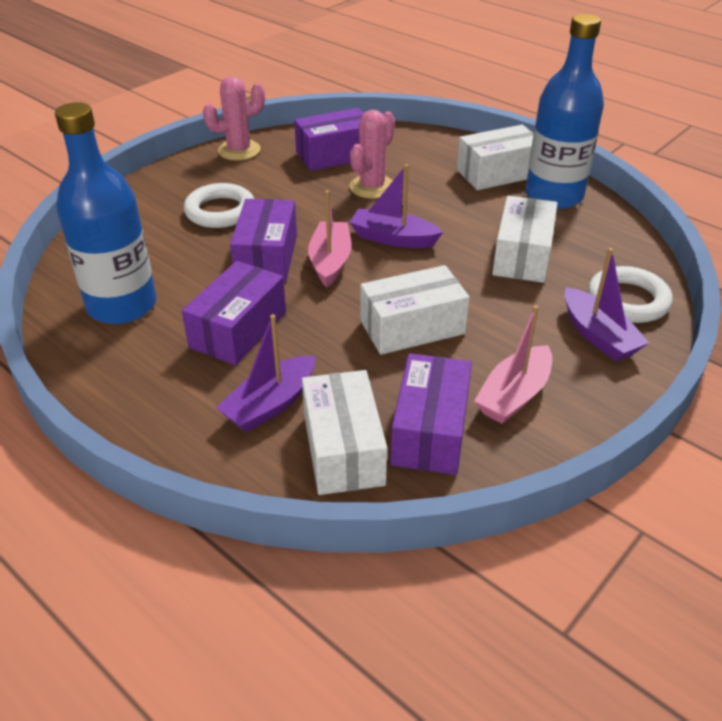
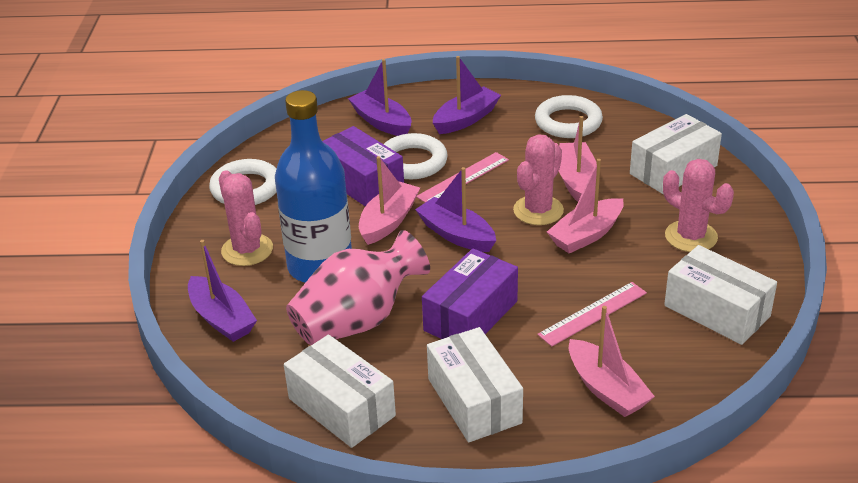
blue bottle: 2 -> 1
pink boat: 2 -> 4
pink cactus: 2 -> 3
pink ruler: 0 -> 2
pink vase: 0 -> 1
purple boat: 3 -> 4
purple box: 4 -> 2
white ring: 2 -> 3

